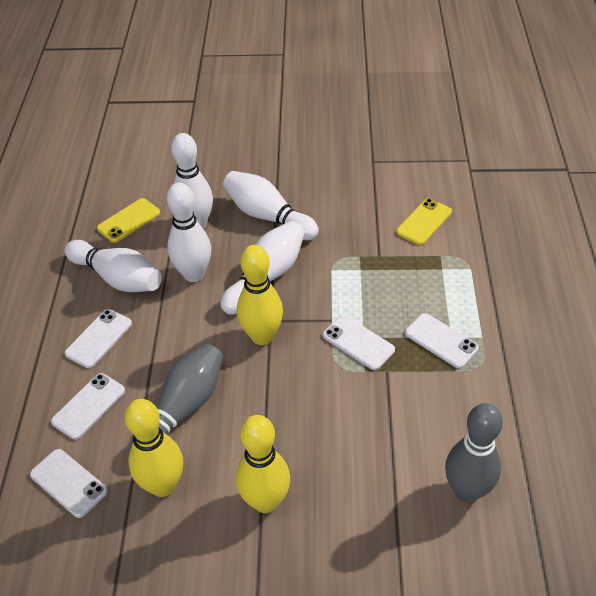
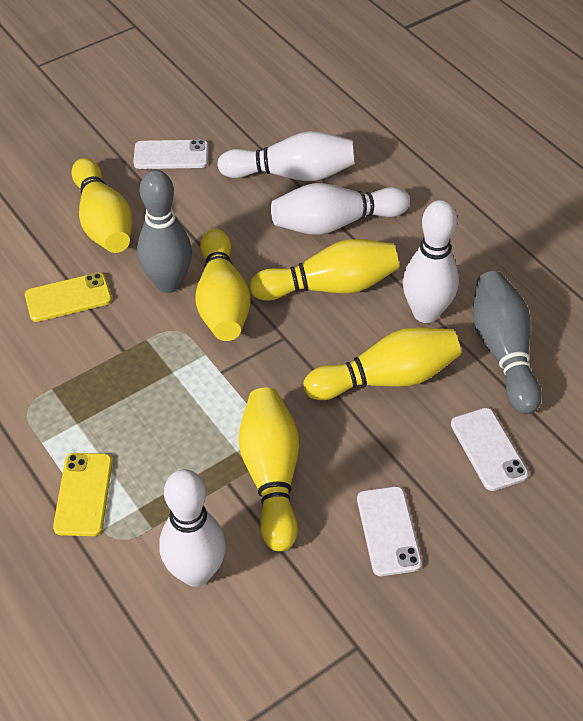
white bowling pin: 5 -> 4
white phone: 5 -> 3
yellow bowling pin: 3 -> 5

